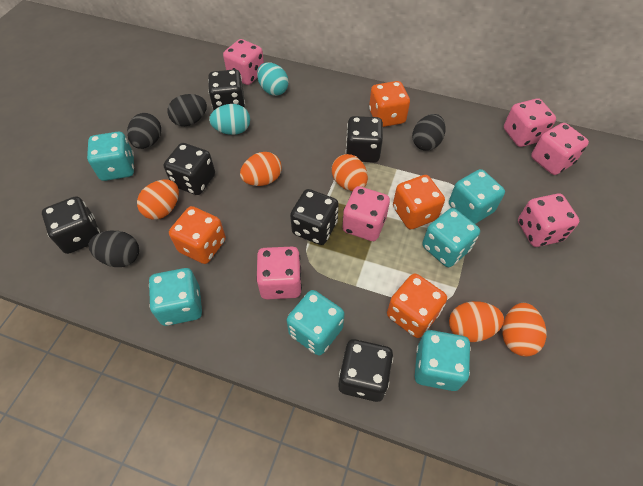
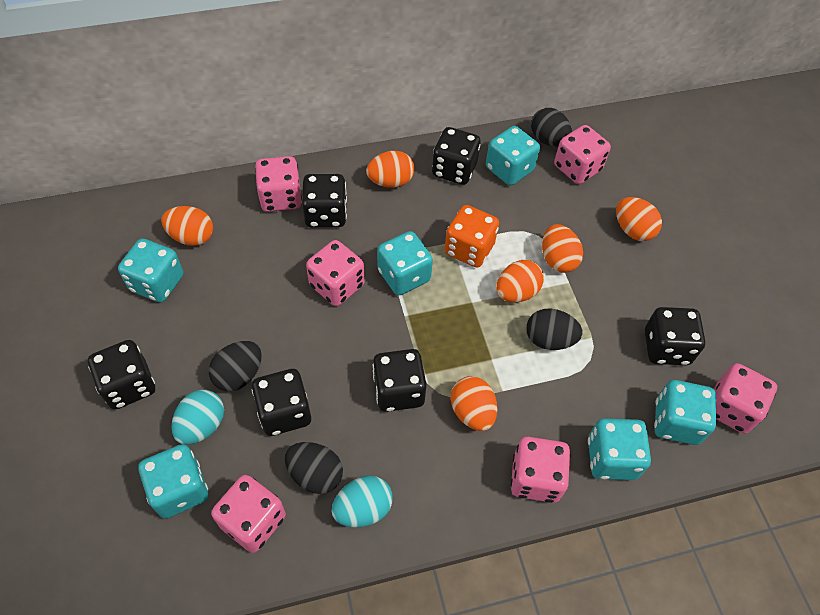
orange dice: 4 -> 1
orange egg: 5 -> 6

